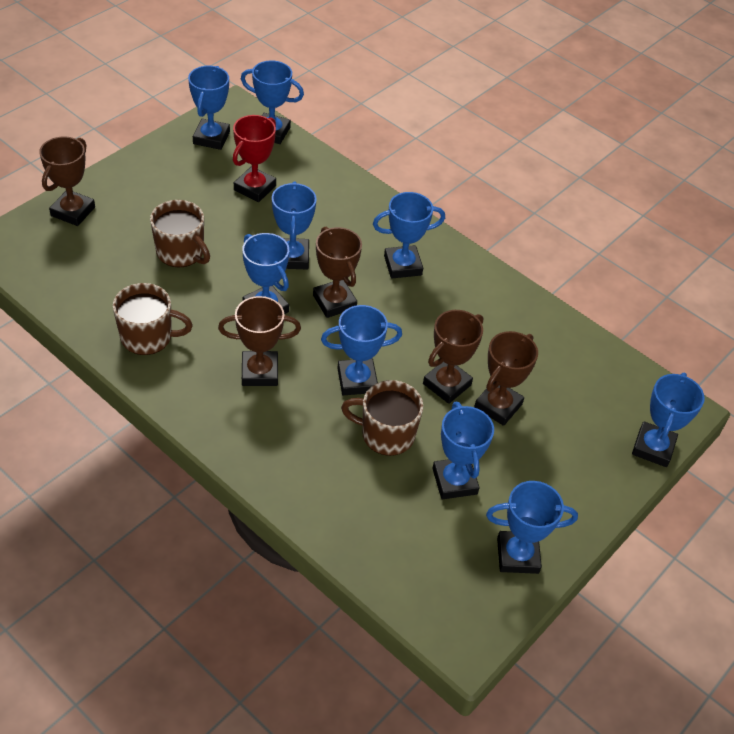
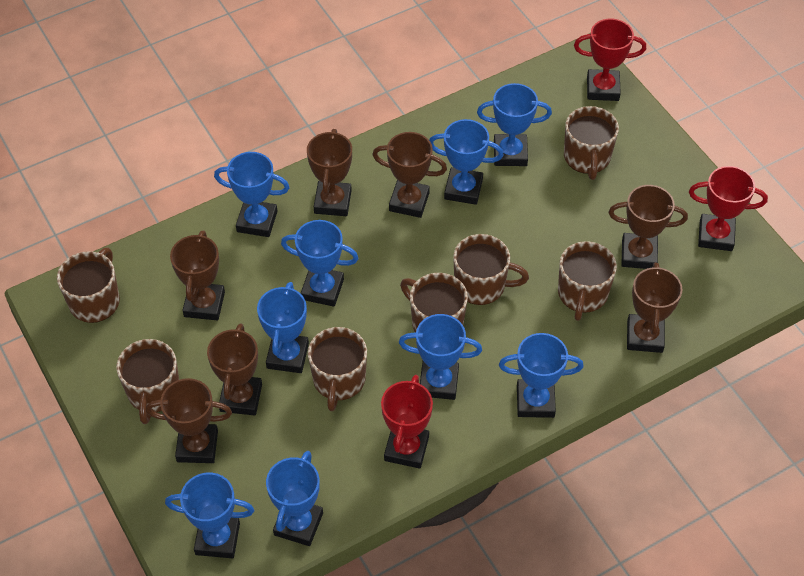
brown mug: 3 -> 7
brown trophy: 5 -> 7
red trophy: 1 -> 3

